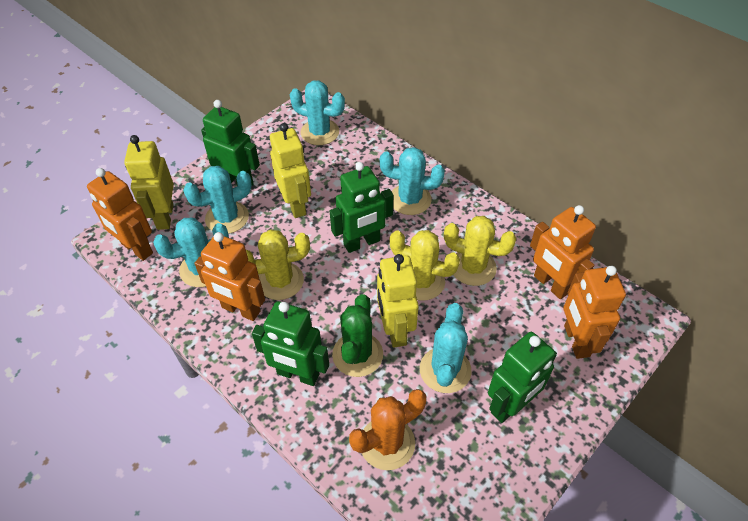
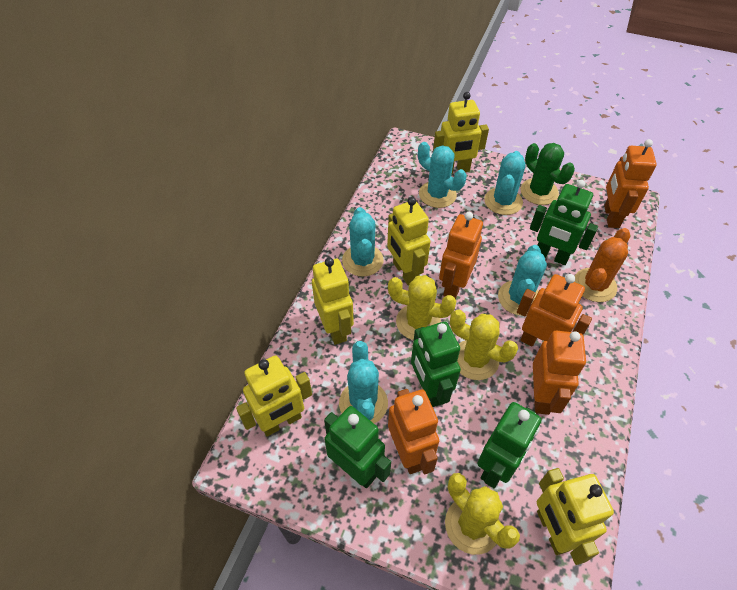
orange robot: 4 -> 5
yellow robot: 3 -> 5

